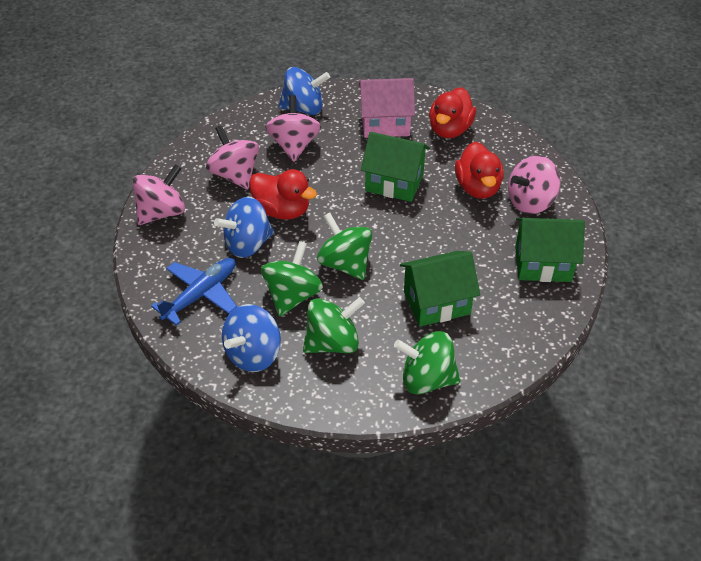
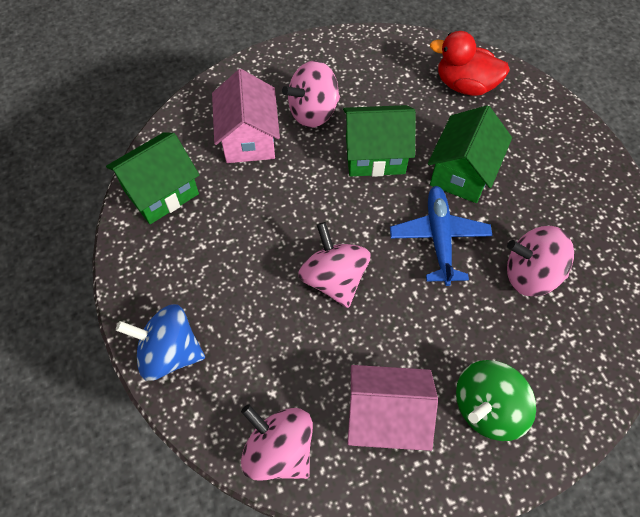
blue spinning top: 3 -> 1
green spinning top: 4 -> 1
pink house: 1 -> 2
red duck: 3 -> 1

